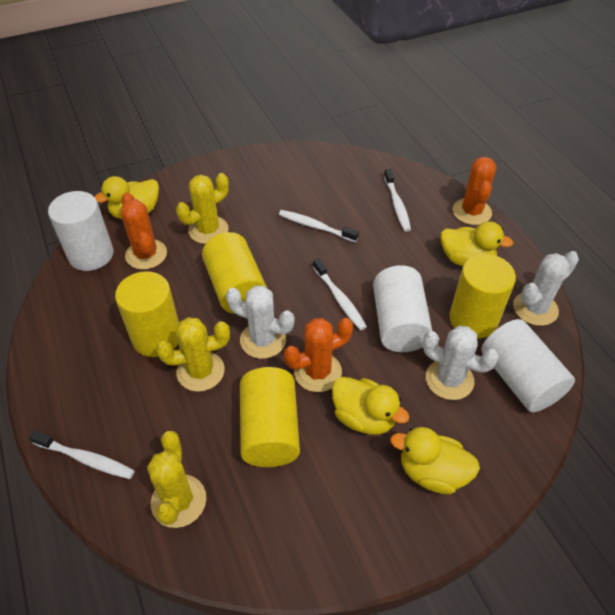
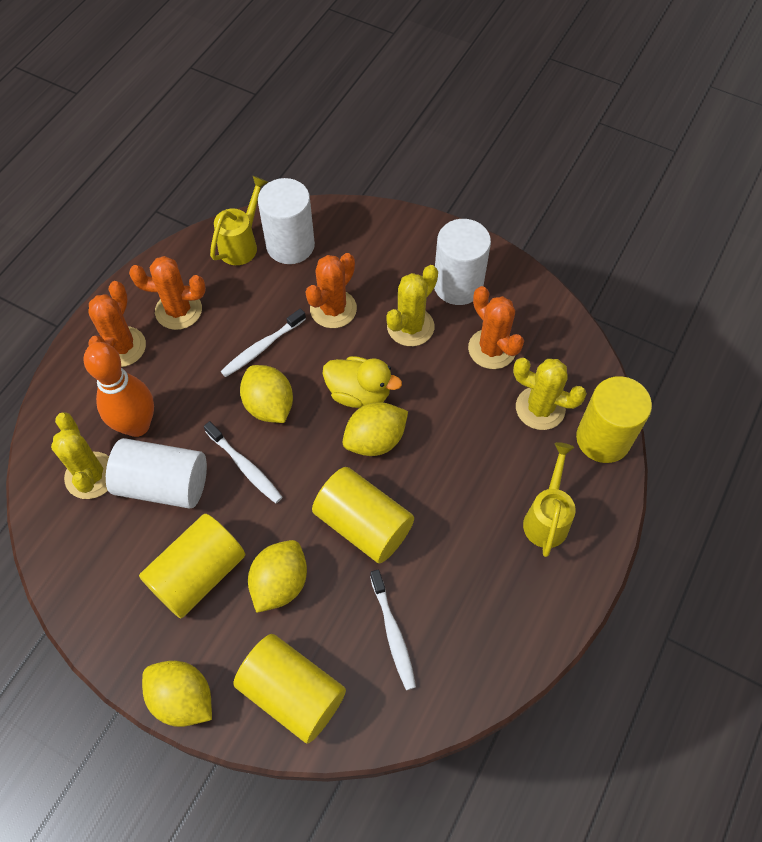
orange bowling pin: 0 -> 1
orange cactus: 3 -> 4
white cactus: 3 -> 0
white toothbrush: 4 -> 3
yellow duck: 4 -> 1
yellow lemon: 0 -> 4
yellow watering can: 0 -> 2

